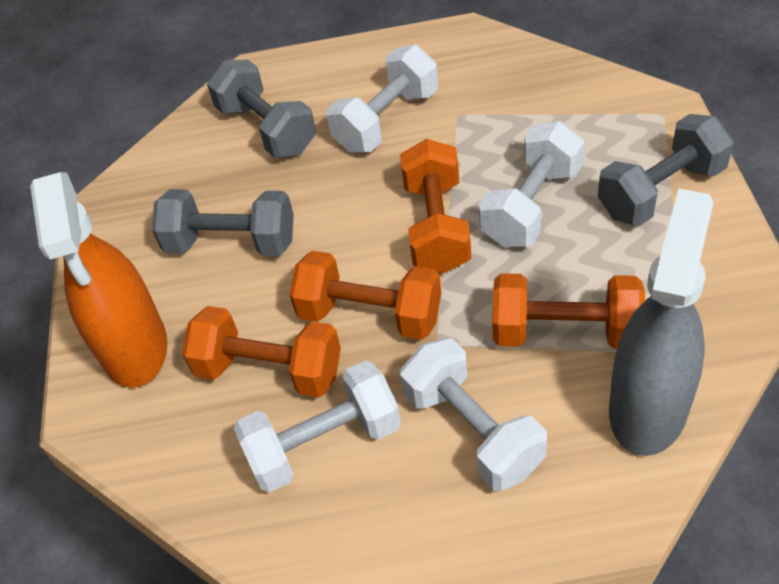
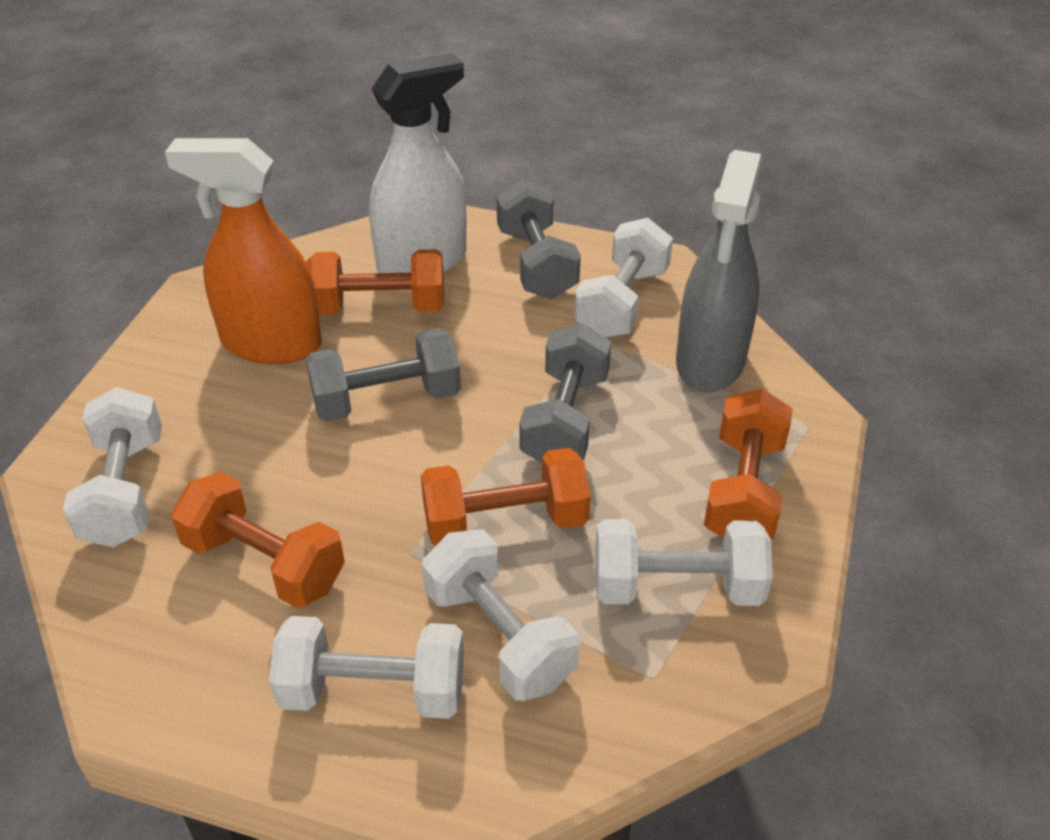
white dumbbell: 4 -> 5
white spray bottle: 0 -> 1

